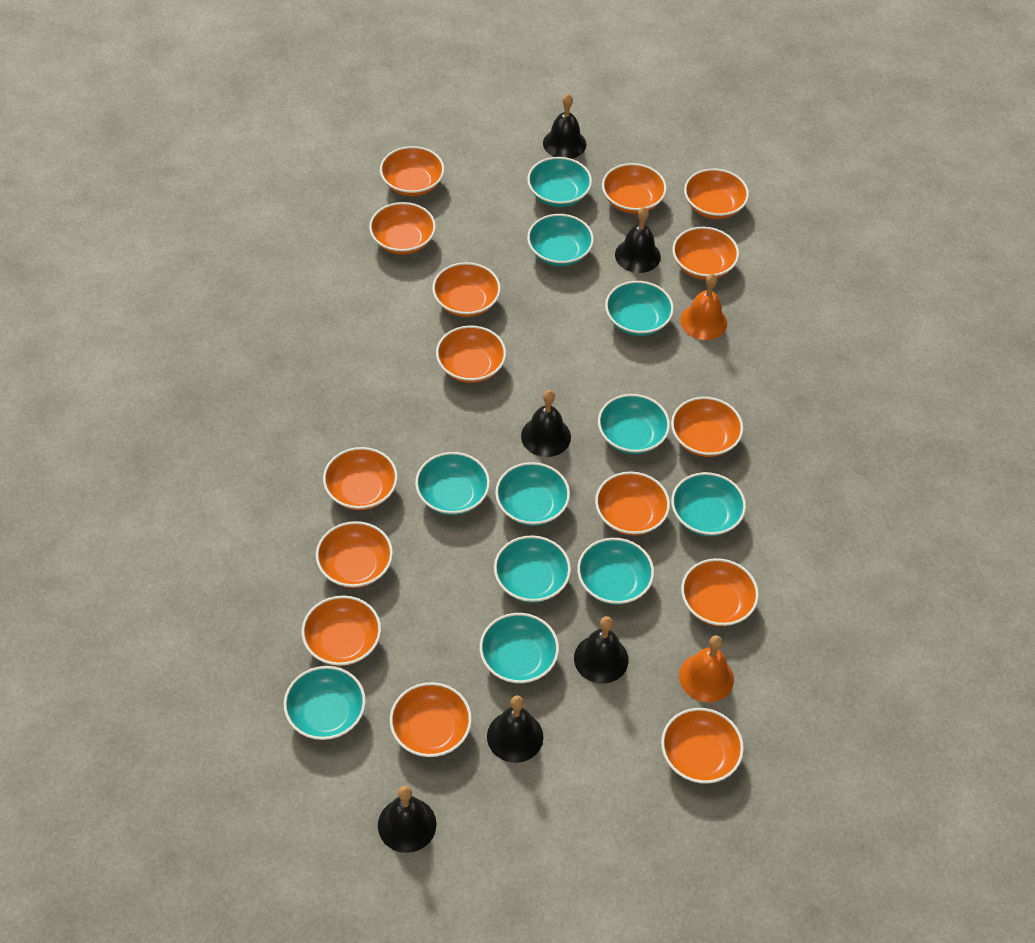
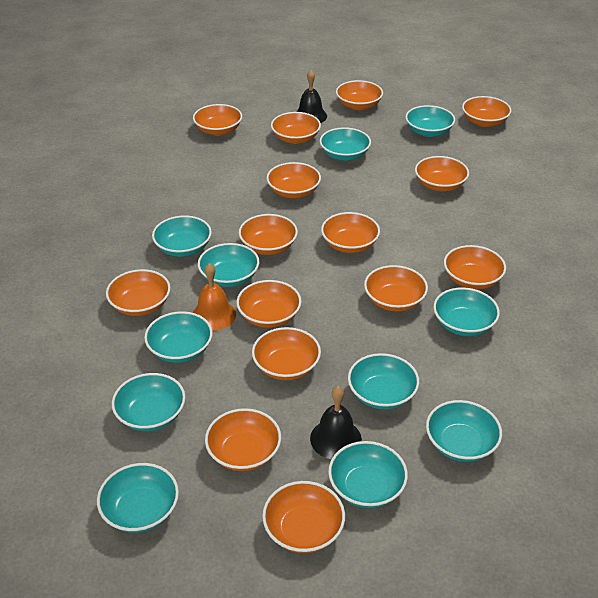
black bell: 6 -> 2
orange bell: 2 -> 1

